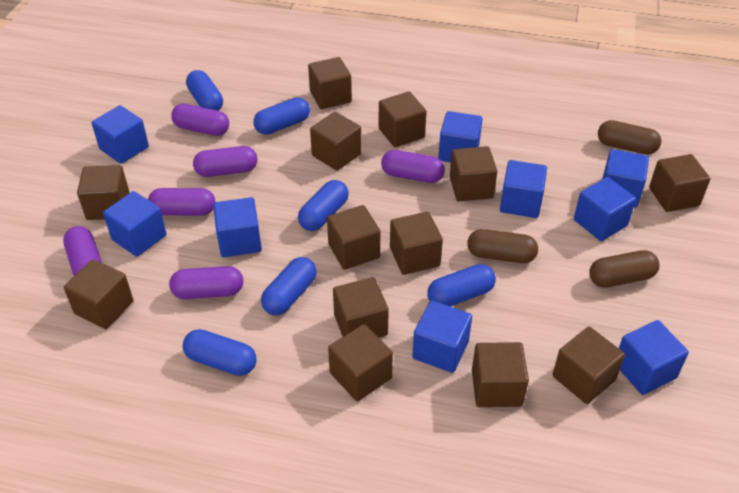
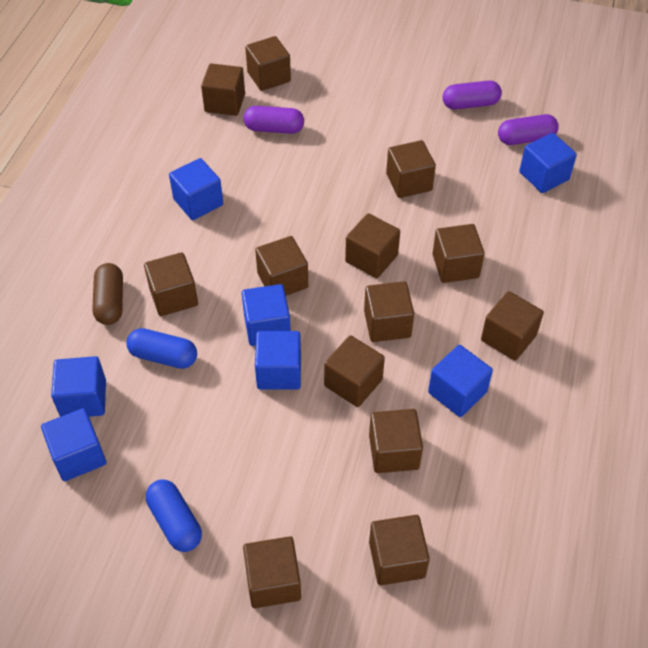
blue capsule: 6 -> 2
blue cube: 9 -> 7
brown capsule: 3 -> 1
purple capsule: 6 -> 3

